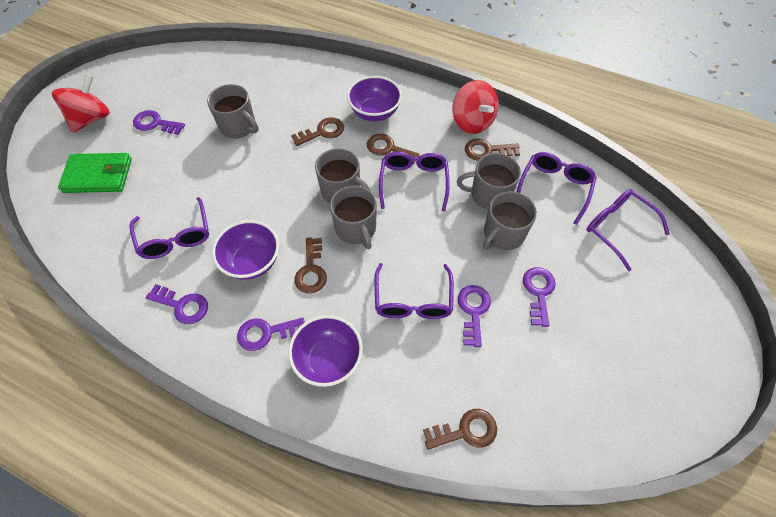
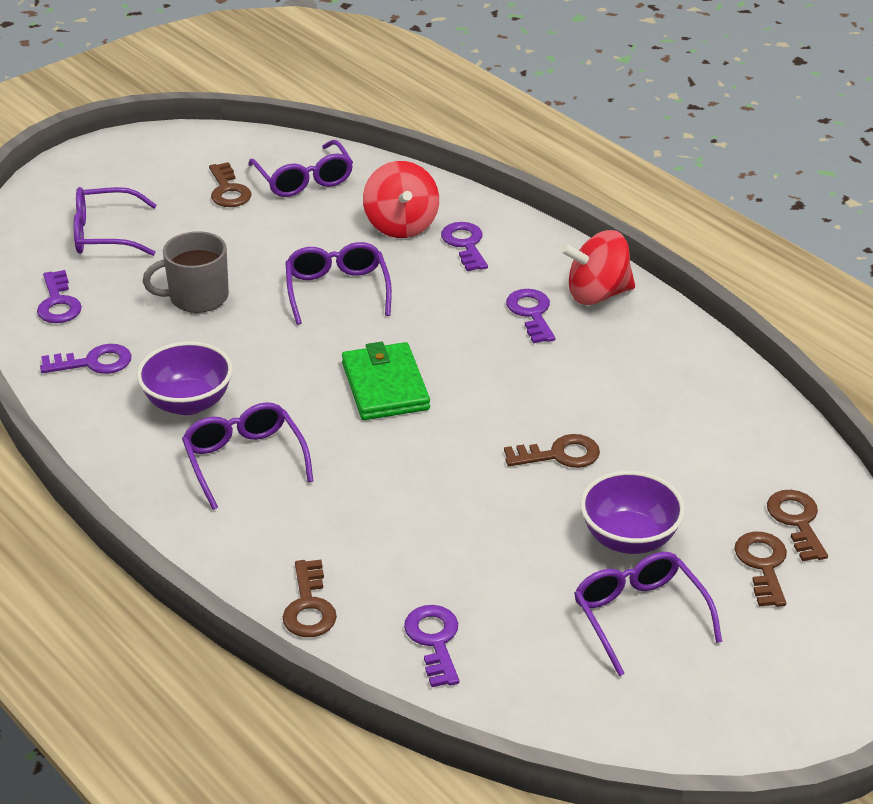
grey mug: 5 -> 1
purple bowl: 3 -> 2

